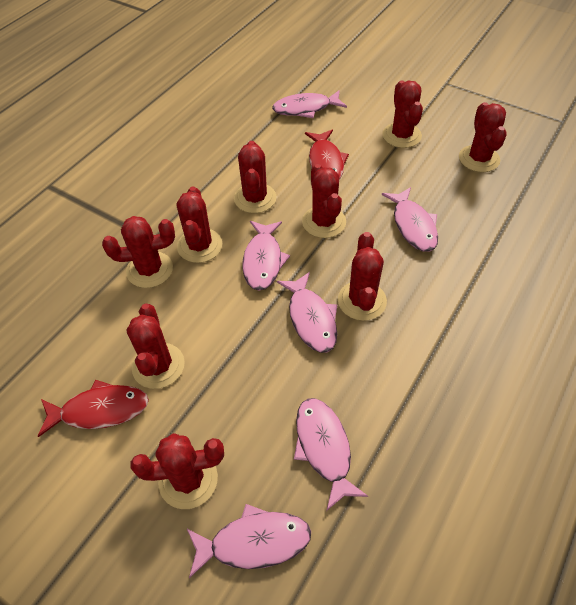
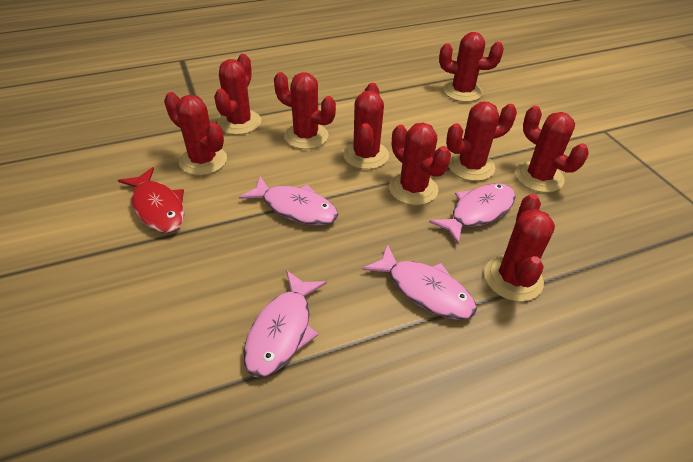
pink fish: 6 -> 4
red fish: 2 -> 1

